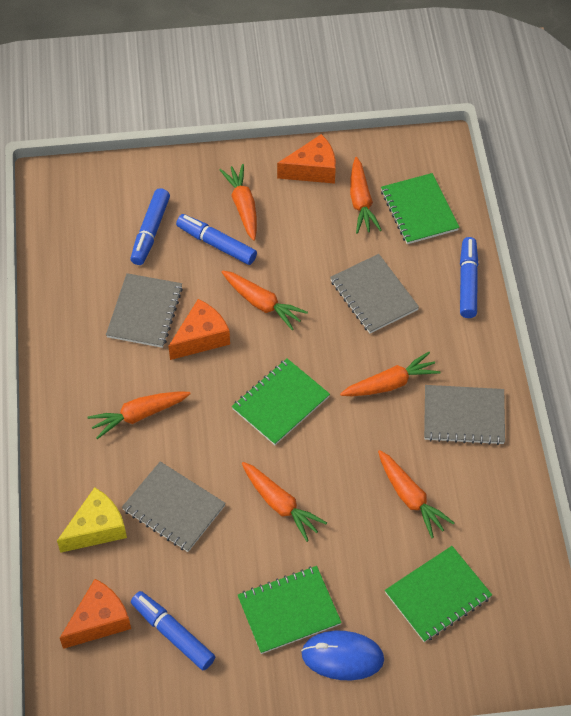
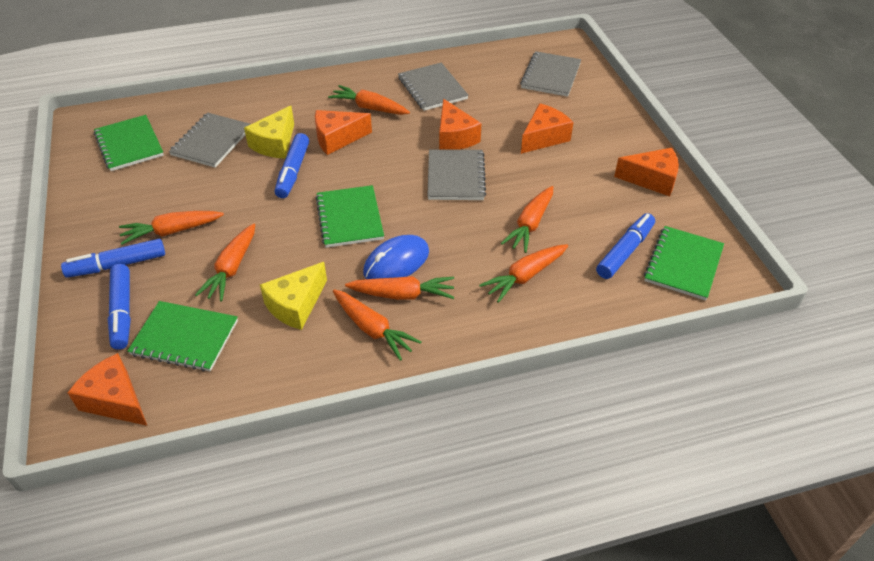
orange cheese: 3 -> 5
yellow cheese: 1 -> 2

